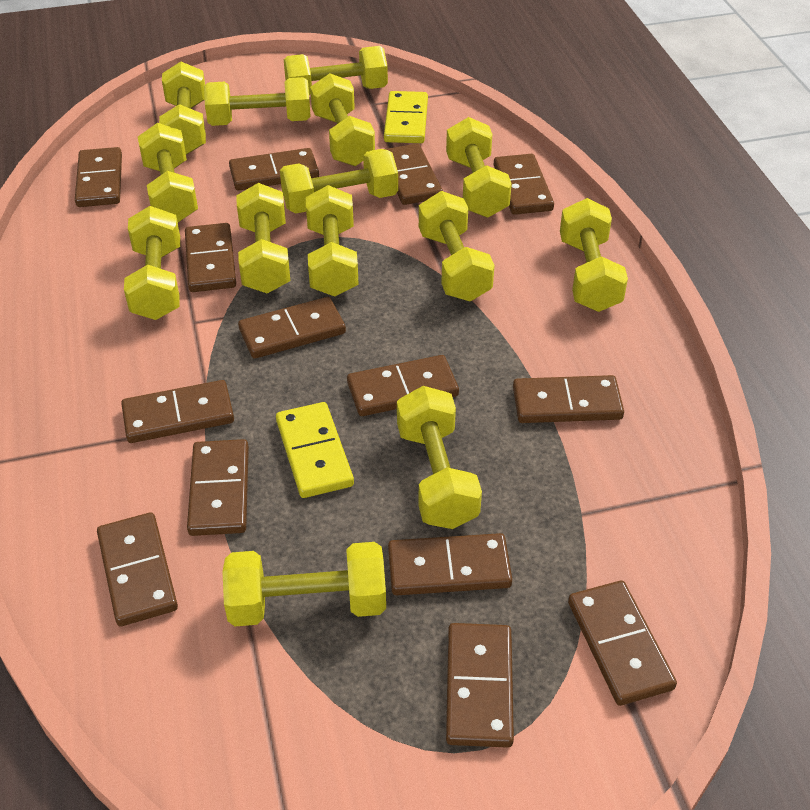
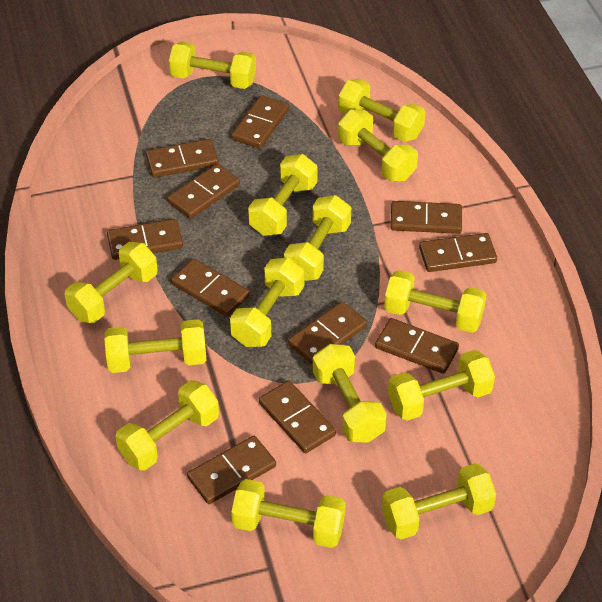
brown domino: 14 -> 11
yellow domino: 2 -> 0

